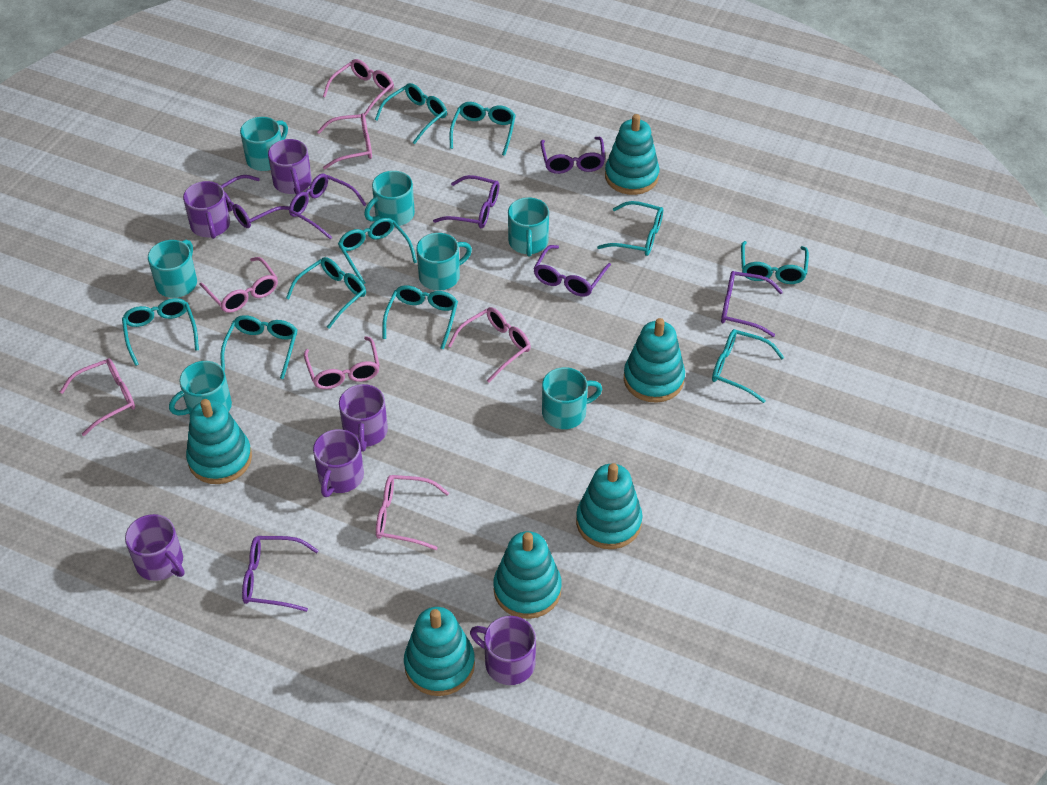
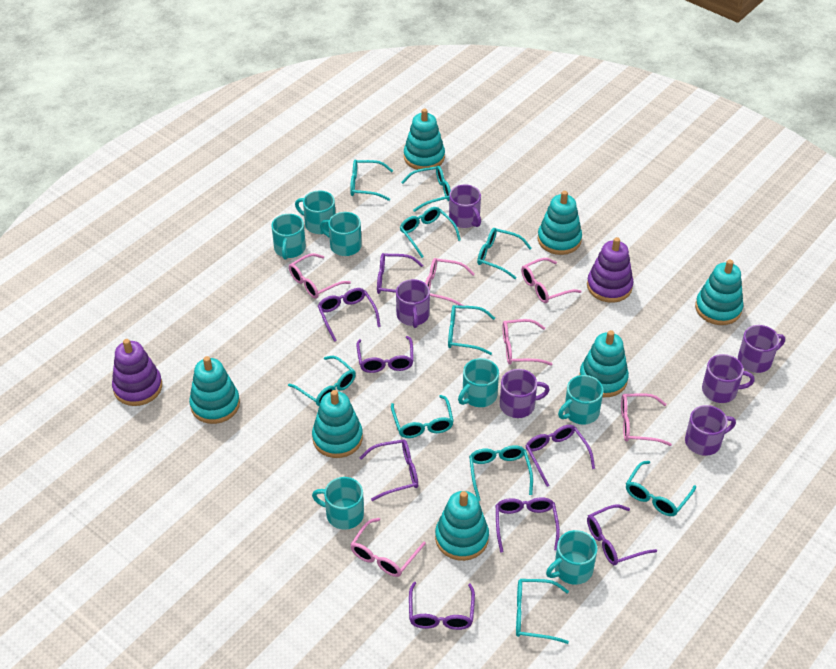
pink glasses: 7 -> 6
purple glasses: 7 -> 8
purple stacking toy: 0 -> 2
turquoise stacking toy: 6 -> 7

